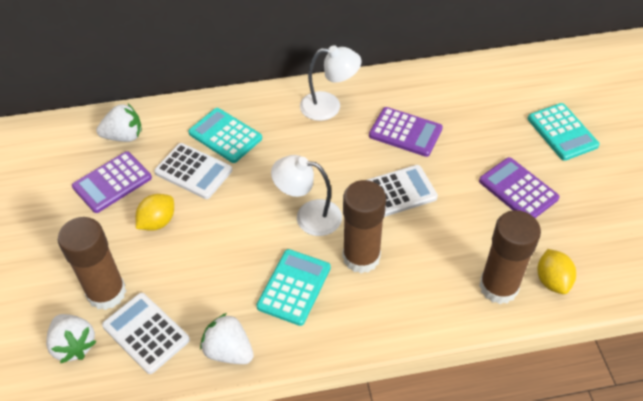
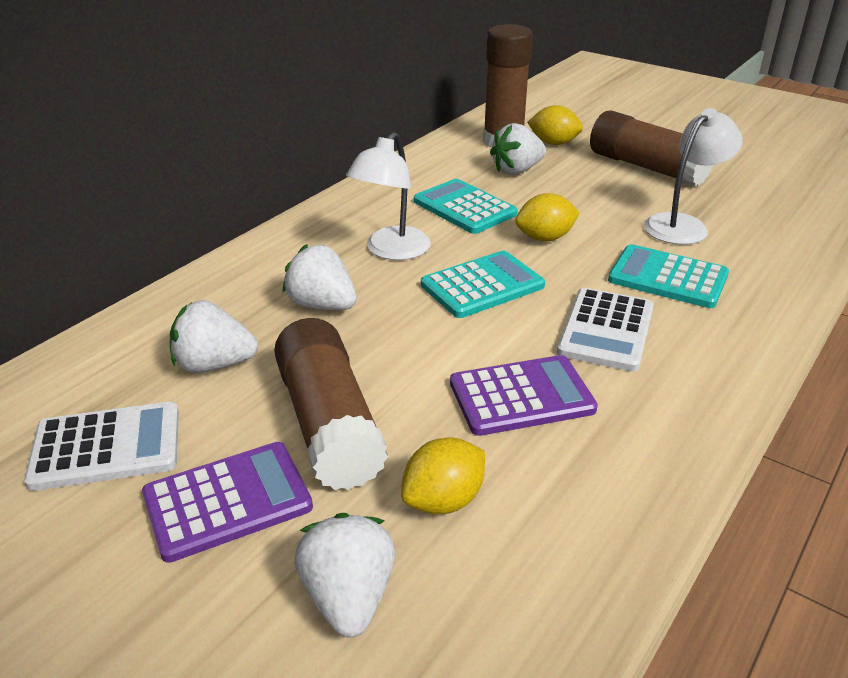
purple calculator: 3 -> 2
white calculator: 3 -> 2
white strawberry: 3 -> 4
yellow lemon: 2 -> 3

